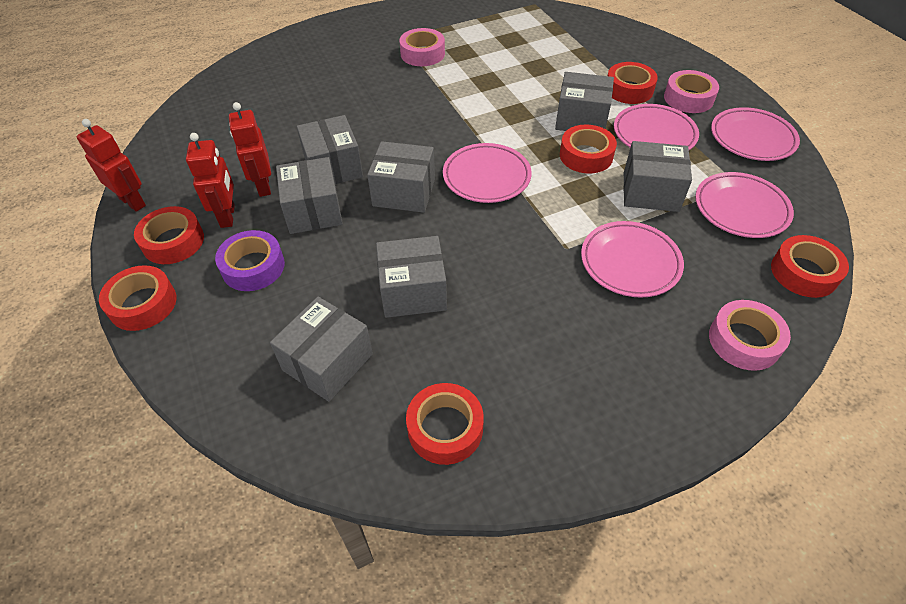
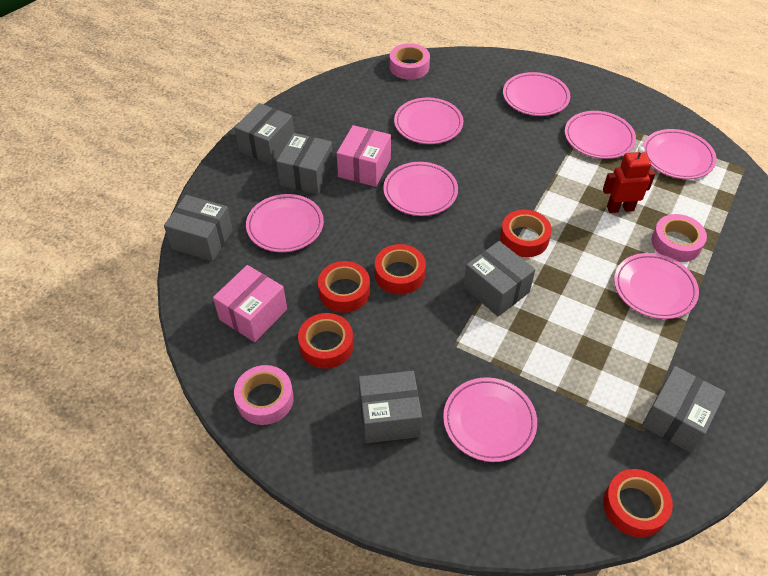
grey box: 7 -> 6
pink box: 0 -> 2
pink plate: 5 -> 8
purple tape: 1 -> 0
red robot: 3 -> 1
red tape: 6 -> 5

